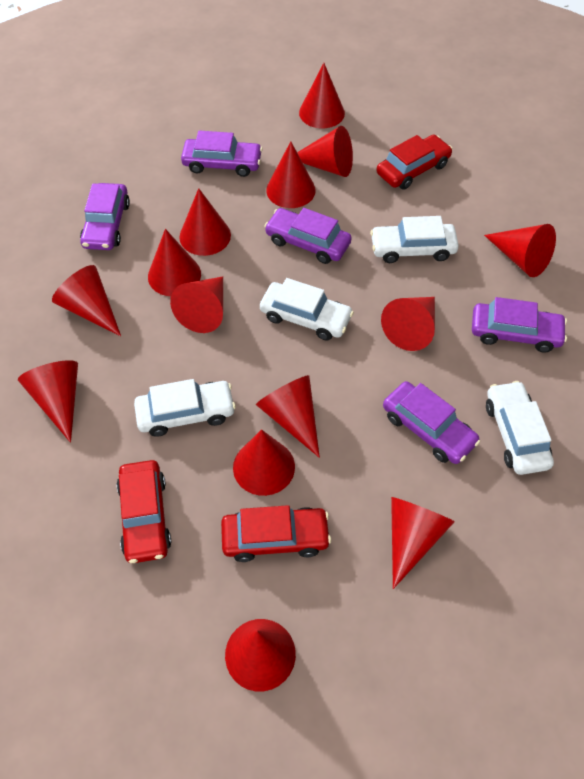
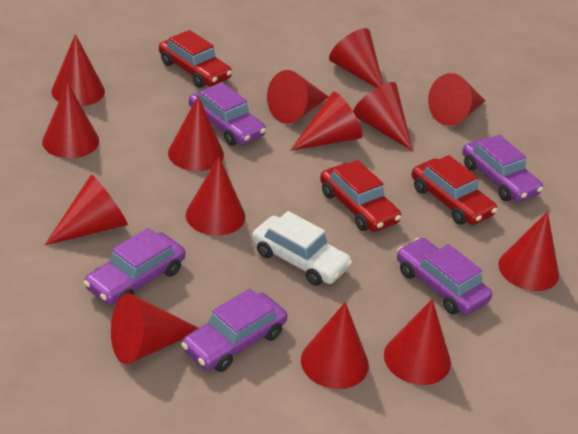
white car: 4 -> 1

